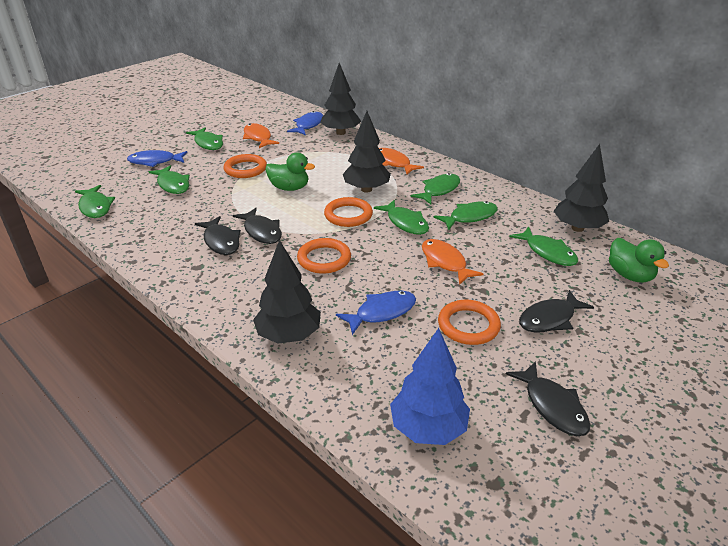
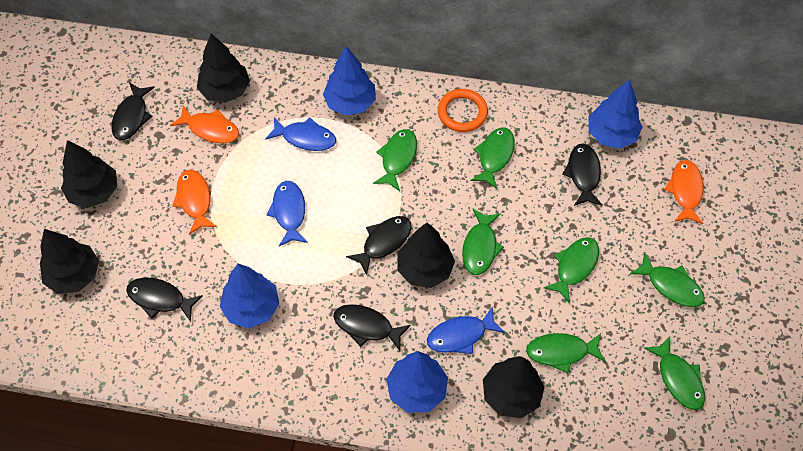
black fish: 4 -> 5
black tree: 4 -> 5
blue tree: 1 -> 4
green duck: 2 -> 0
orange ring: 4 -> 1

